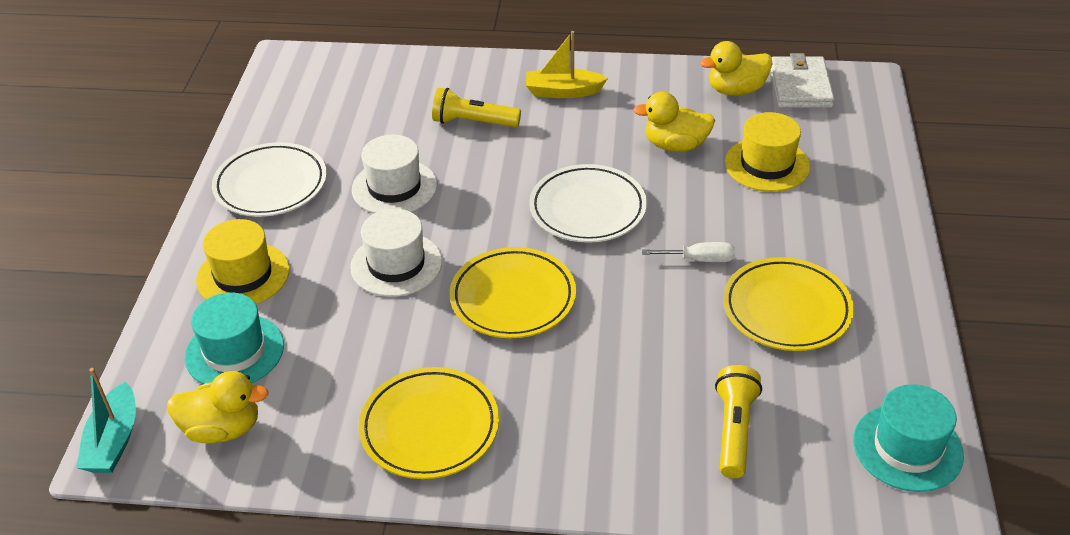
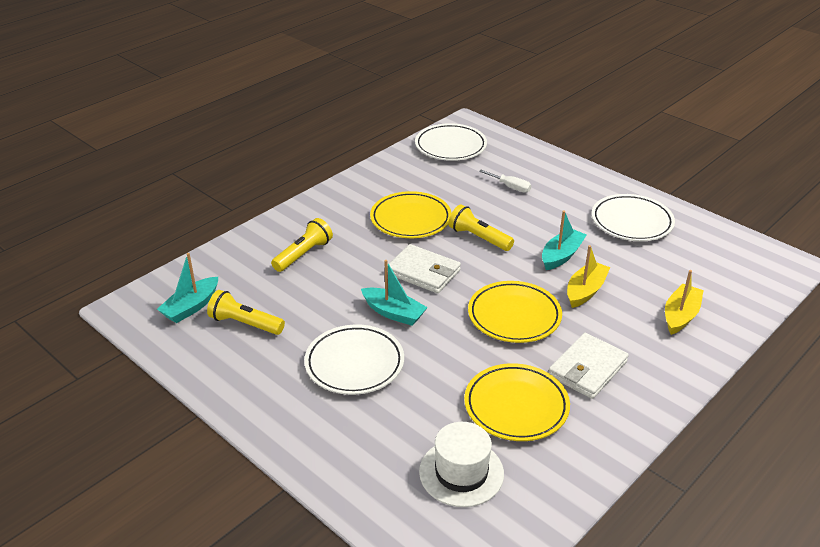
turquoise boat: 1 -> 3
turquoise hat: 2 -> 0
white hat: 2 -> 1
white plate: 2 -> 3
white wallet: 1 -> 2
yellow boat: 1 -> 2
yellow duck: 3 -> 0
yellow flashlight: 2 -> 3
yellow hat: 2 -> 0

